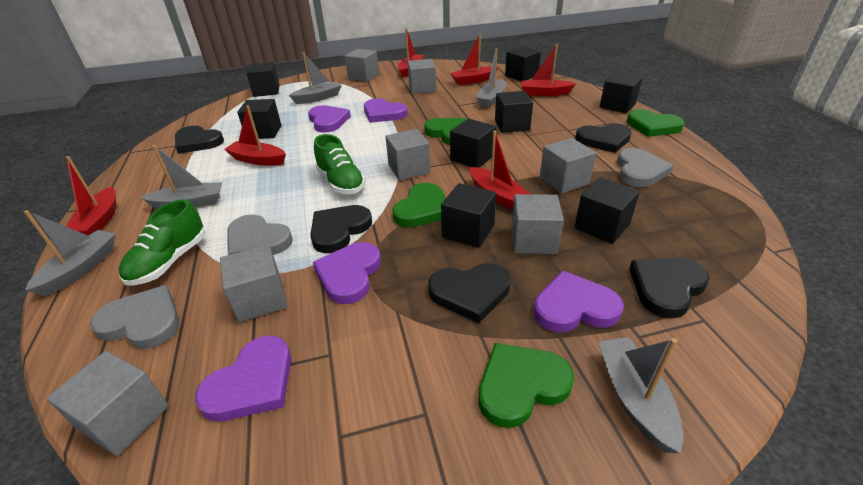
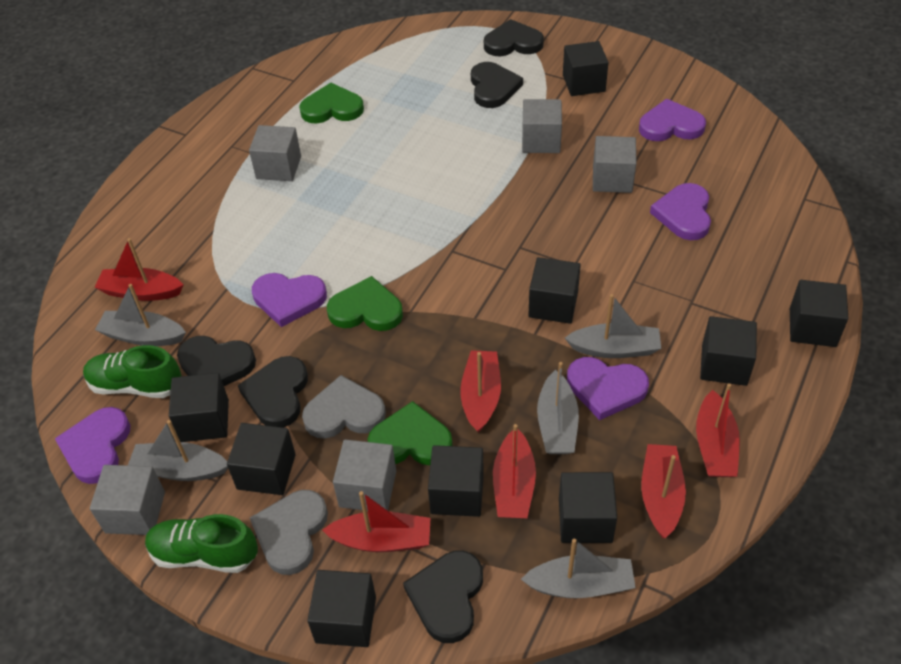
black cube: 8 -> 9
green heart: 4 -> 3
grey cube: 7 -> 5
grey heart: 3 -> 2

